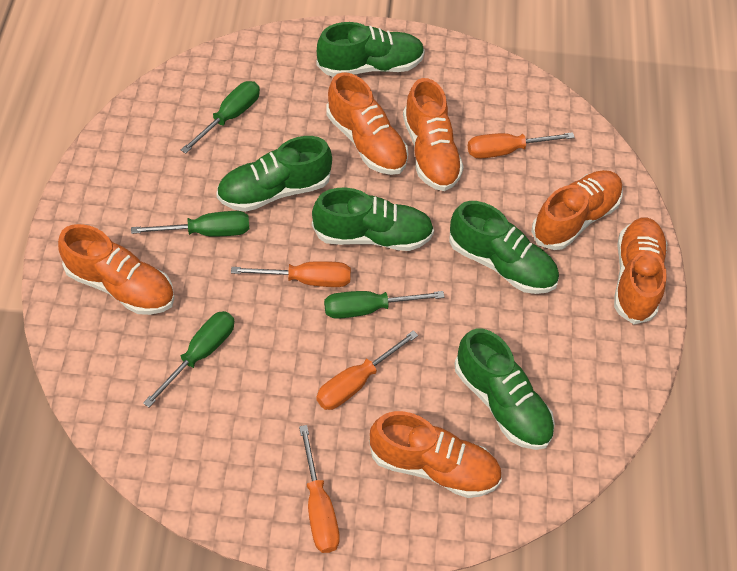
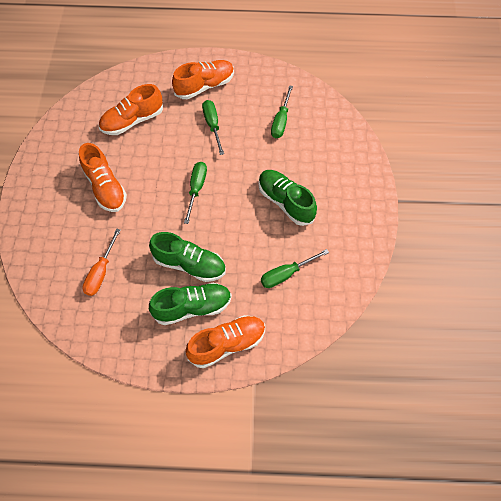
green shoe: 5 -> 3
orange screwdriver: 4 -> 1
orange shoe: 6 -> 4

